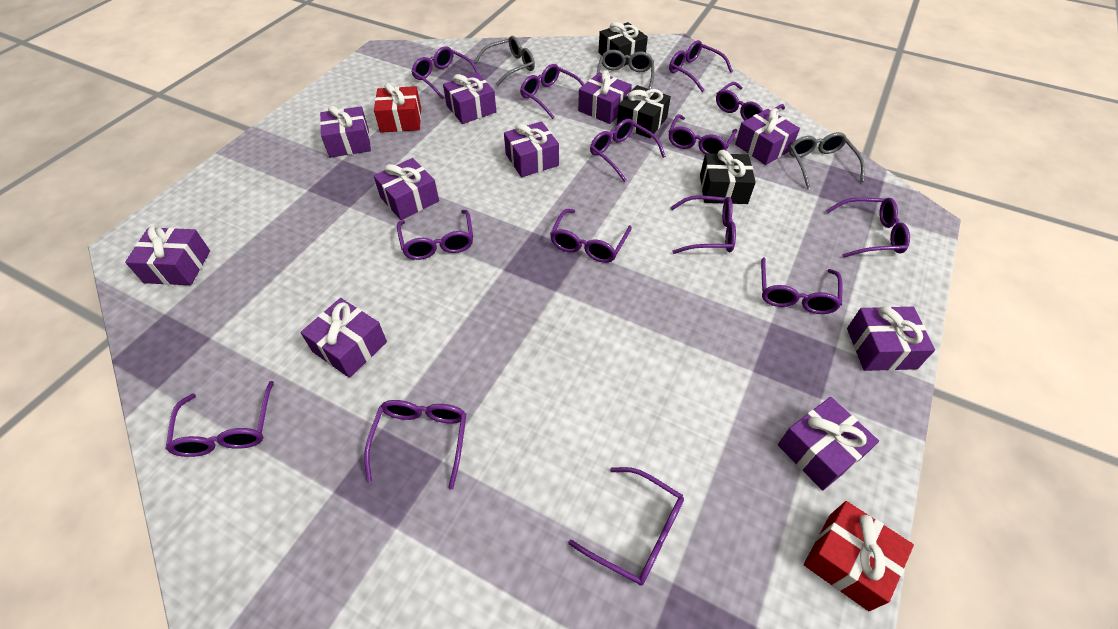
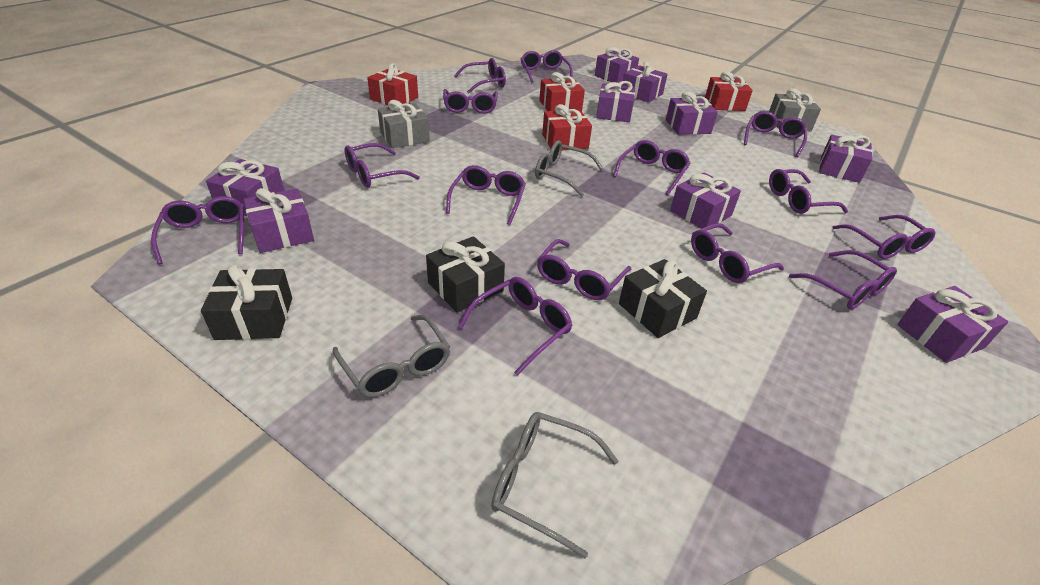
grey gift: 0 -> 2
purple gift: 10 -> 9
red gift: 2 -> 4

